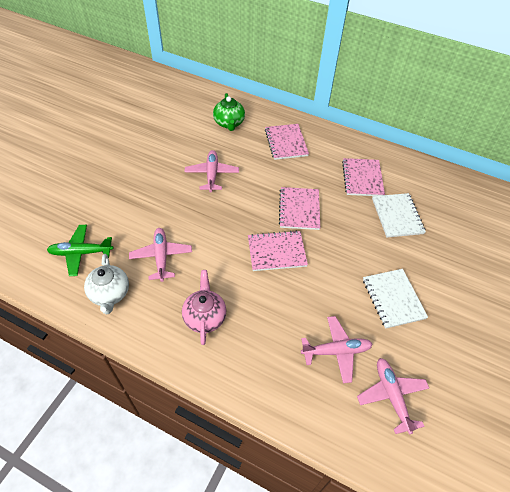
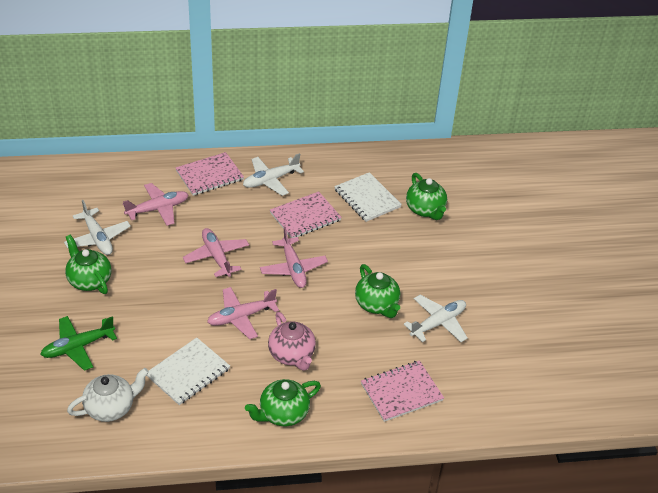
green teapot: 1 -> 4
pink notebook: 4 -> 3
white plane: 0 -> 3

